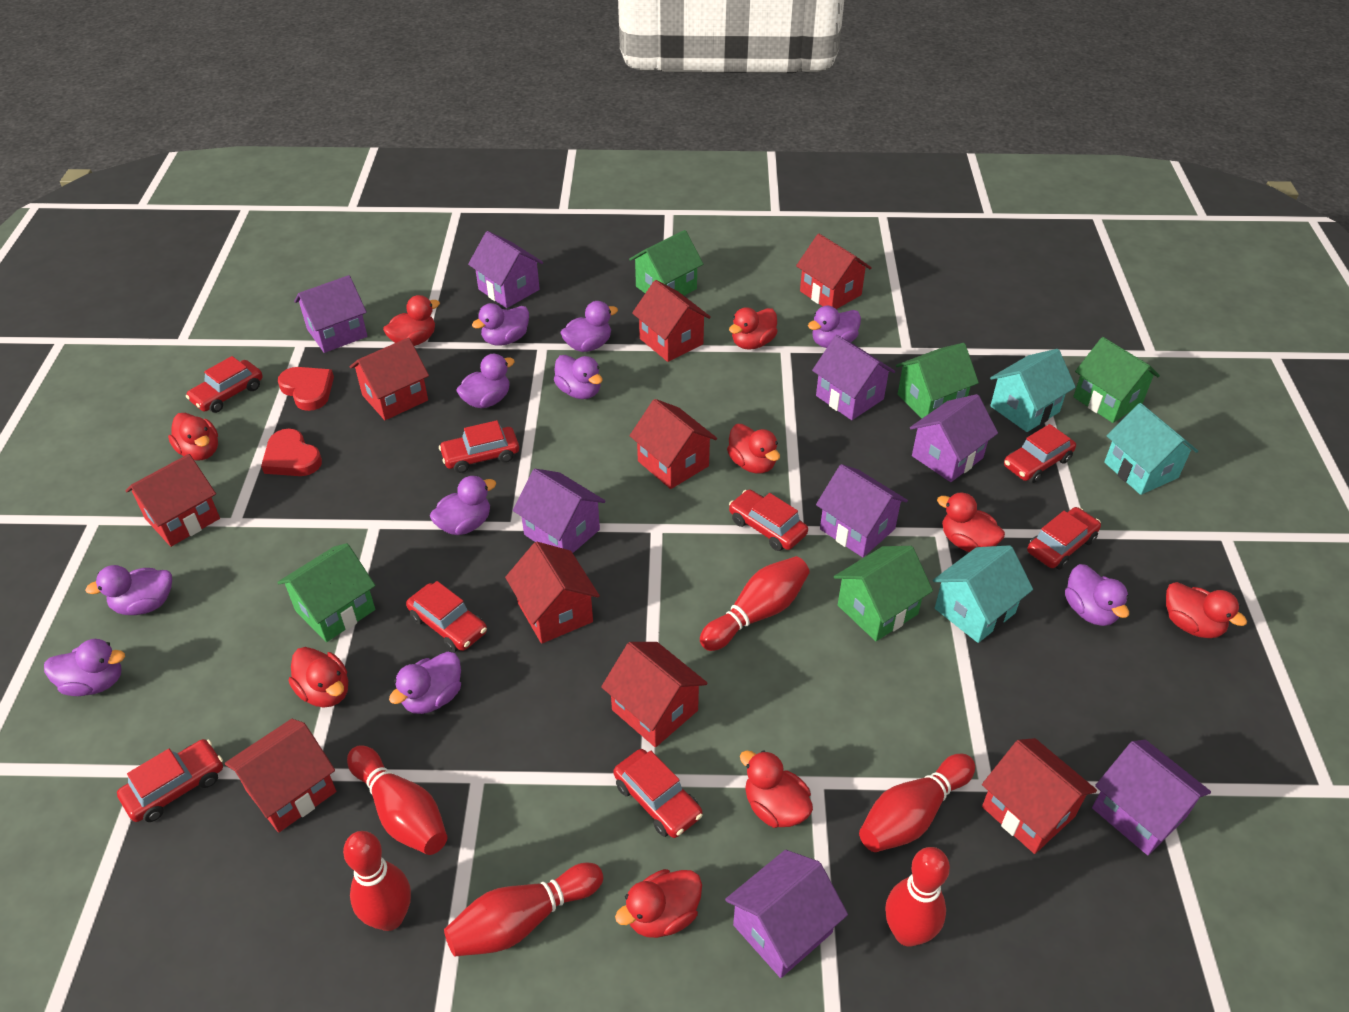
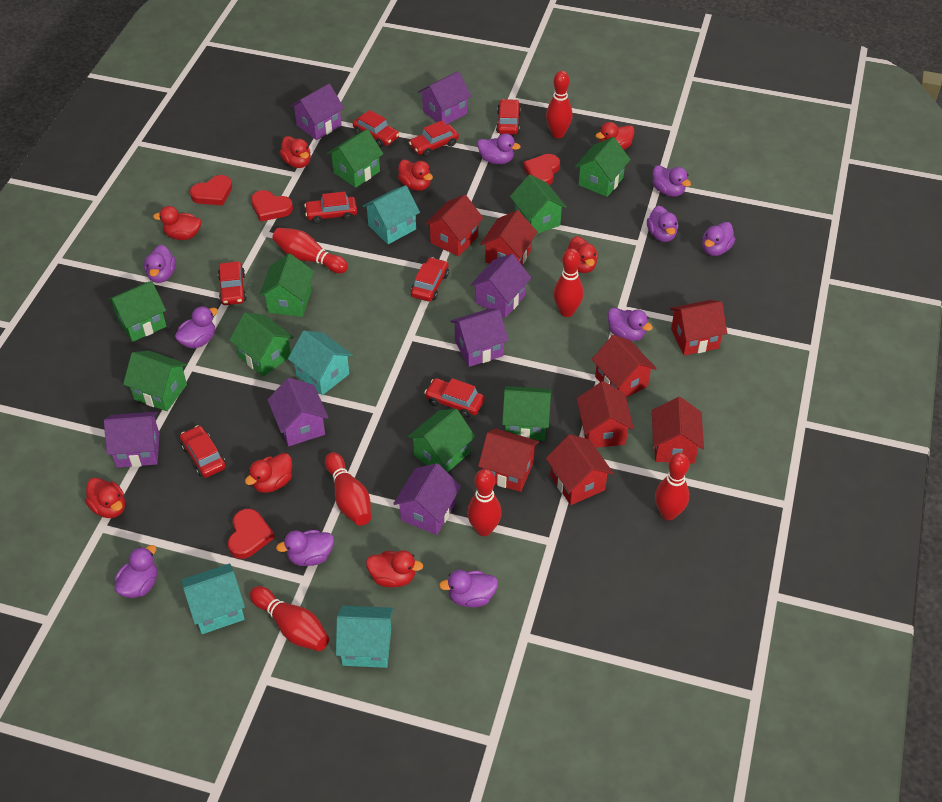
green house: 5 -> 9
purple house: 8 -> 7
red bowling pin: 6 -> 7
red duck: 9 -> 8
red heart: 2 -> 4
red house: 9 -> 8
turquoise house: 3 -> 4

